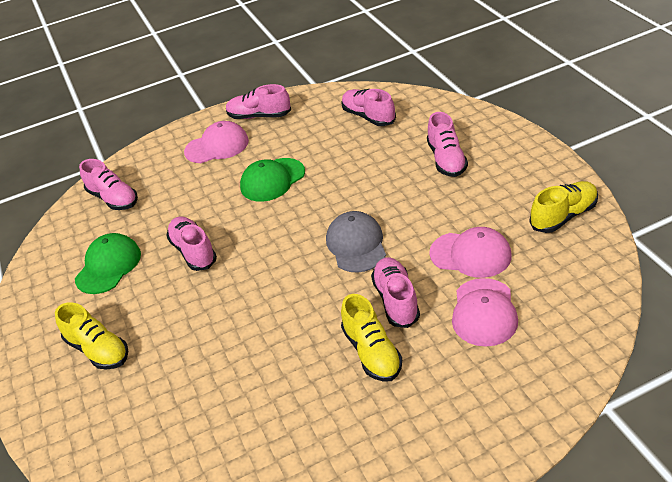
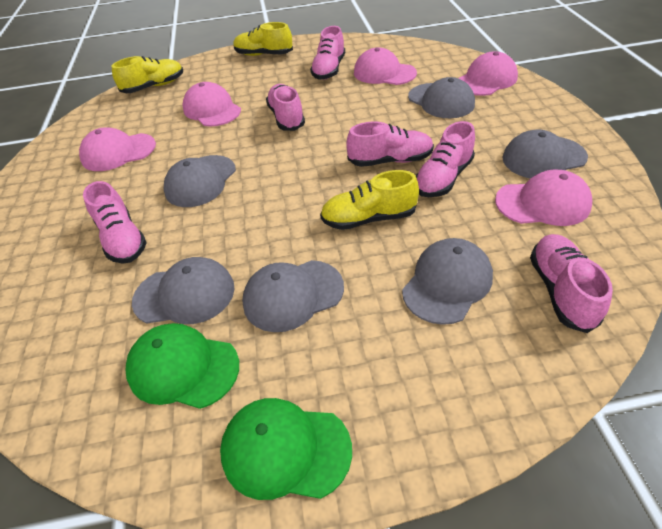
grey cap: 1 -> 6
pink cap: 3 -> 5

